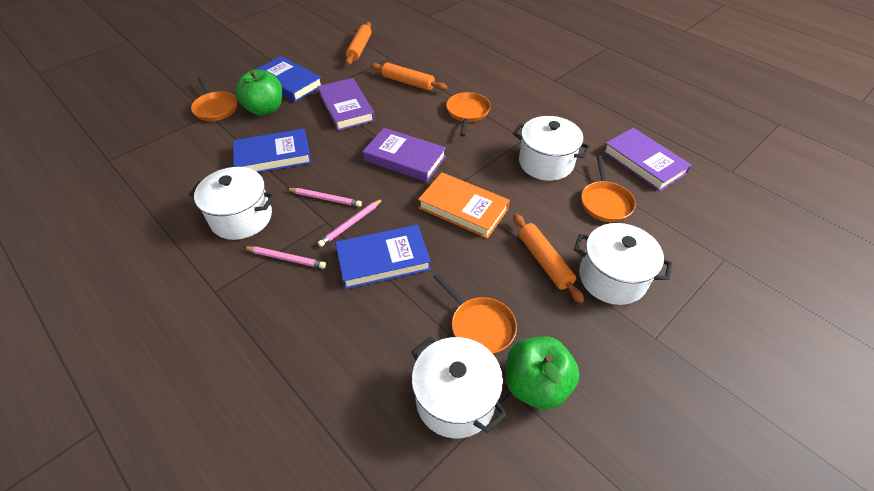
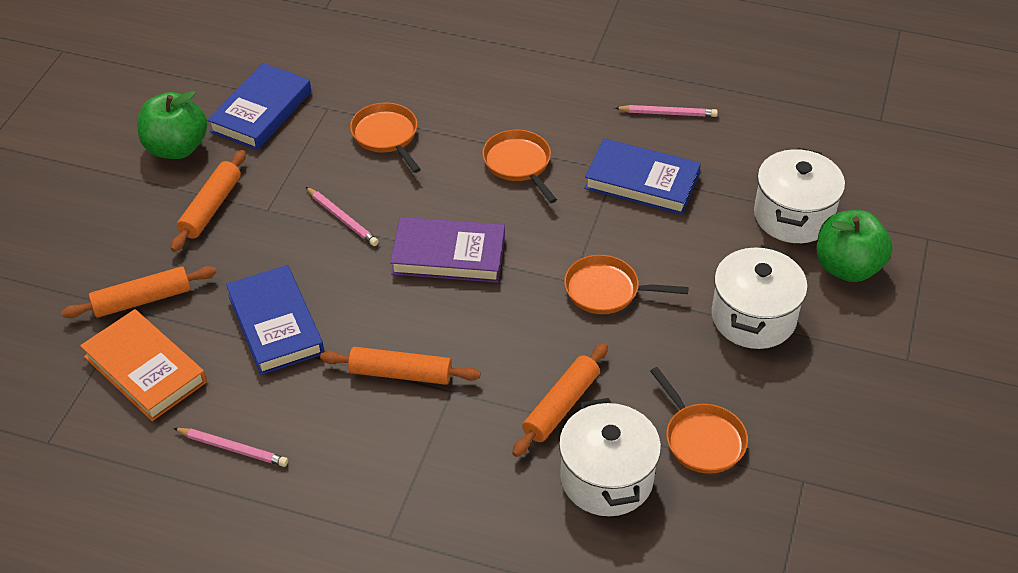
orange rolling pin: 3 -> 4
purple book: 3 -> 1
white pot: 4 -> 3

